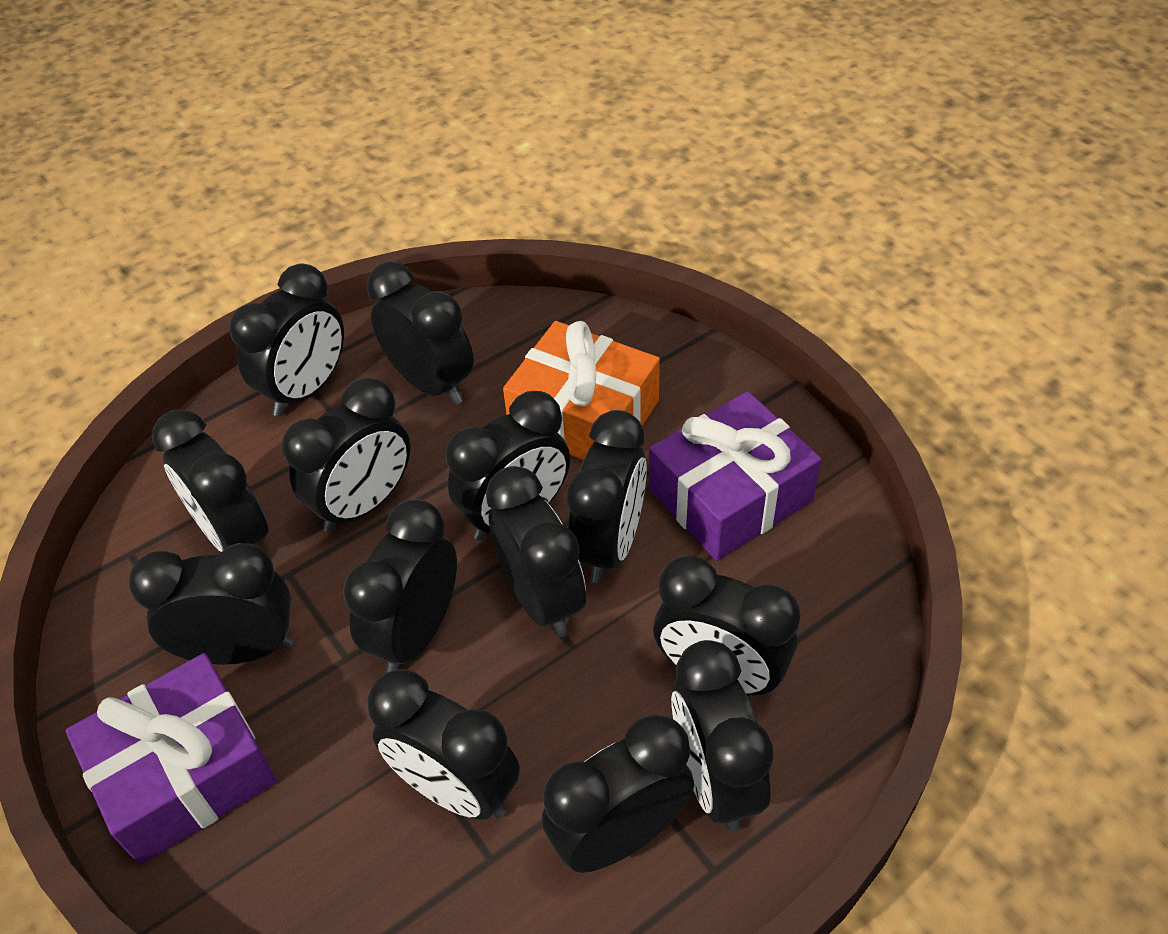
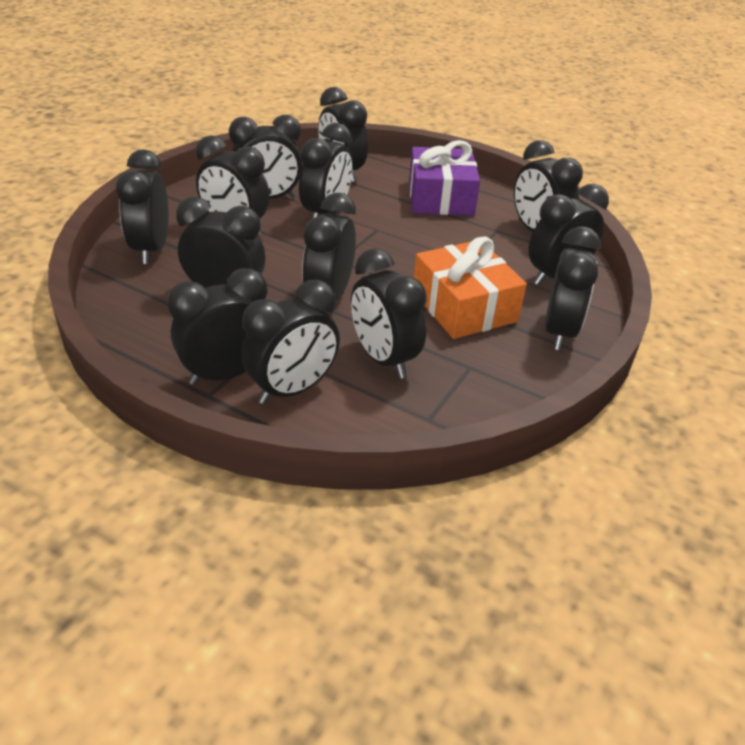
purple gift: 2 -> 1

